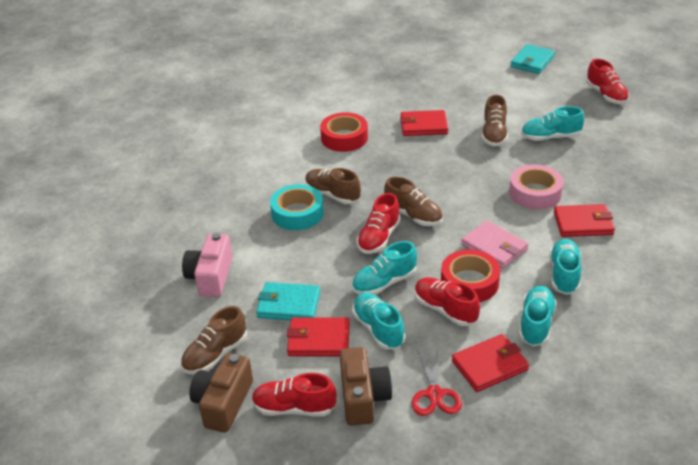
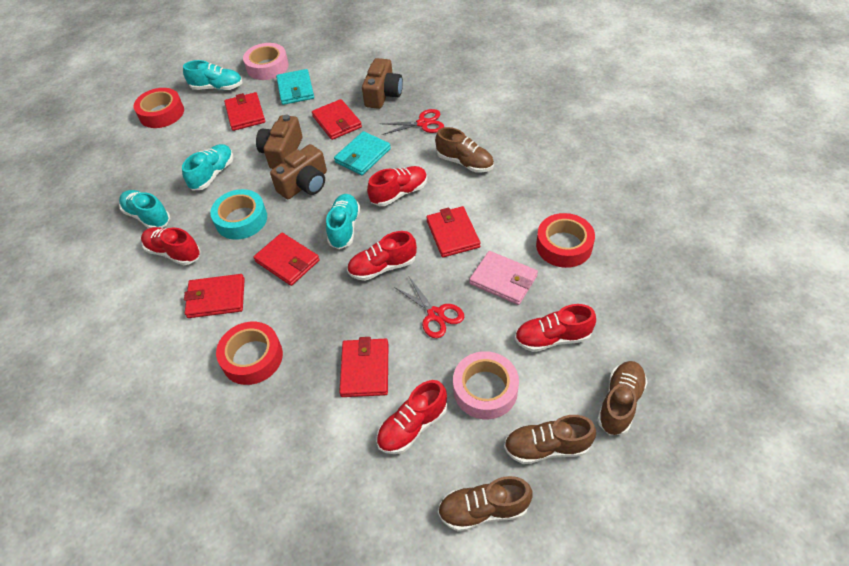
brown camera: 2 -> 3
pink camera: 1 -> 0
pink tape: 1 -> 2
red scissors: 1 -> 2
red shoe: 4 -> 5
red tape: 2 -> 3
red wallet: 4 -> 6
turquoise shoe: 5 -> 4

